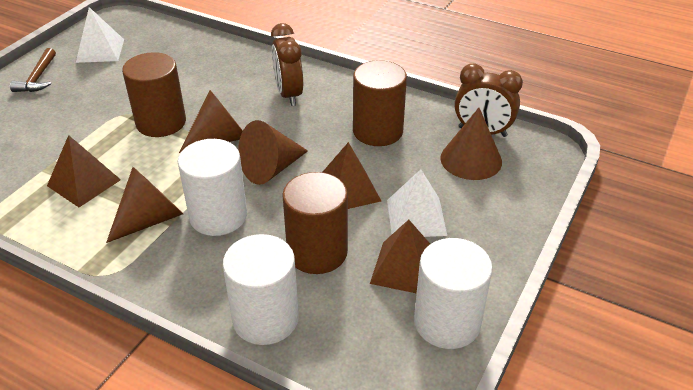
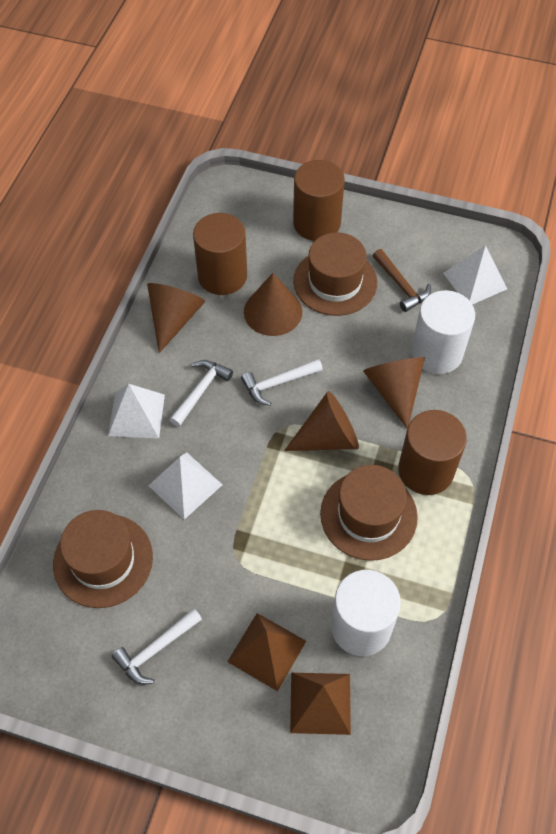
brown clock: 2 -> 0
brown hat: 0 -> 3
brown pyramid: 3 -> 2
white cylinder: 3 -> 2
white hammer: 0 -> 3
white pyramid: 2 -> 3

